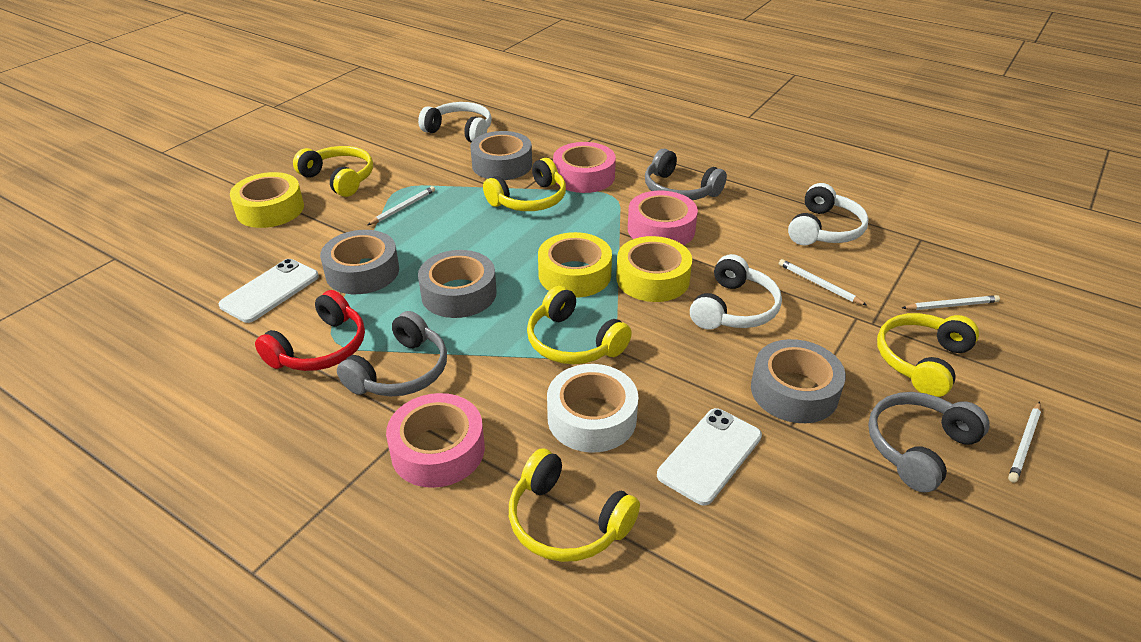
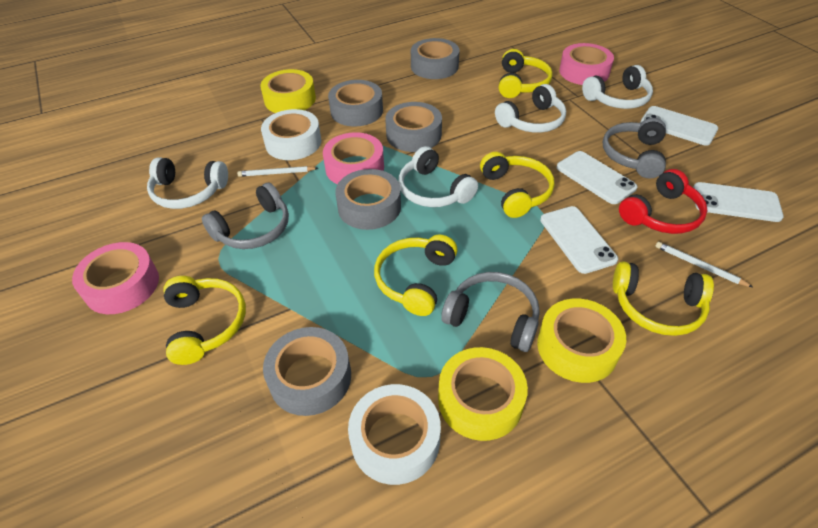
grey tape: 4 -> 5
white headphones: 3 -> 4
white pencil: 4 -> 2
white phone: 2 -> 4
white tape: 1 -> 2

